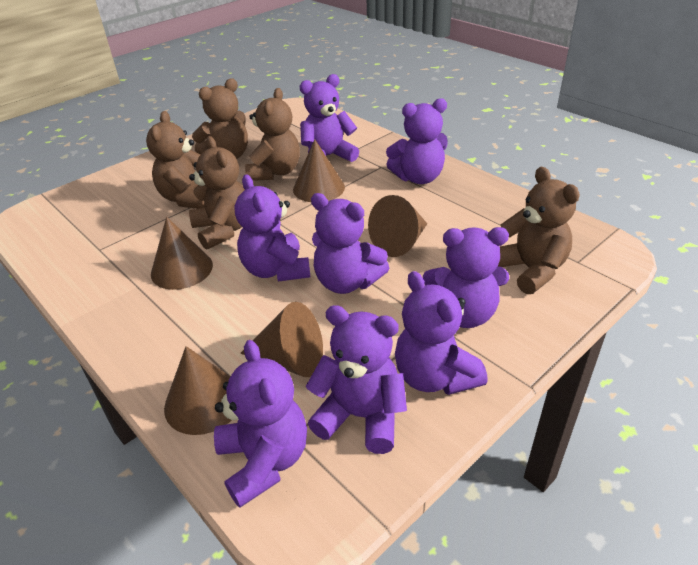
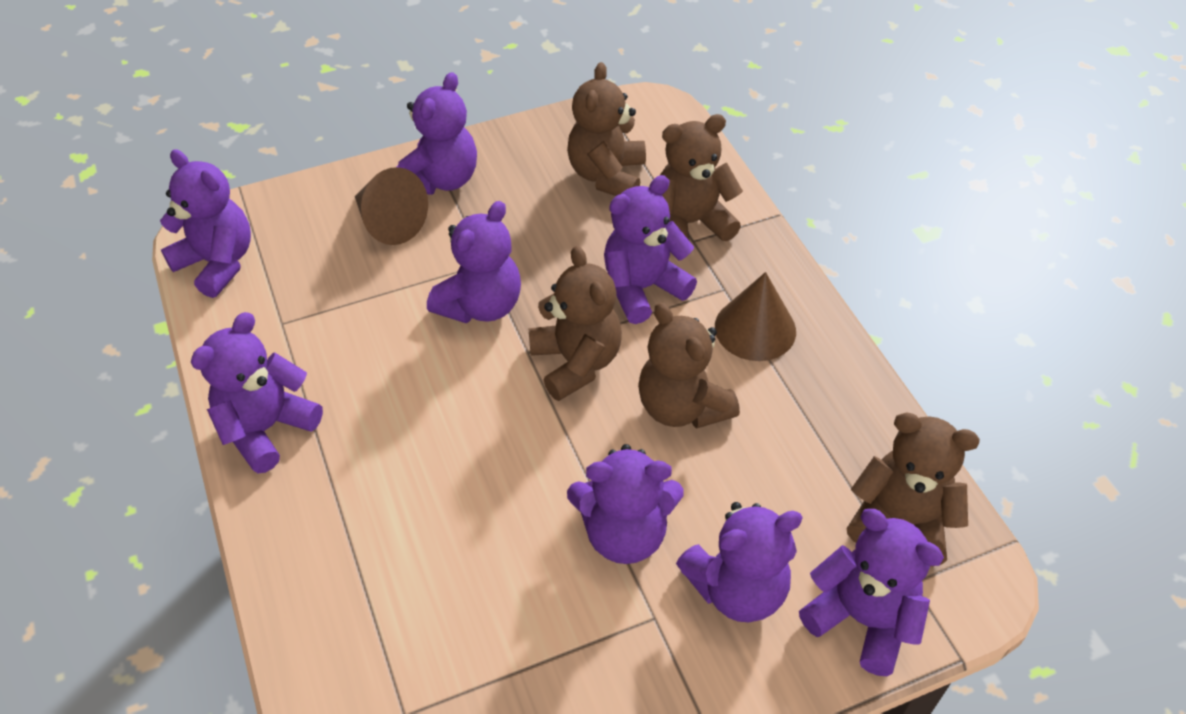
brown cone: 5 -> 2

